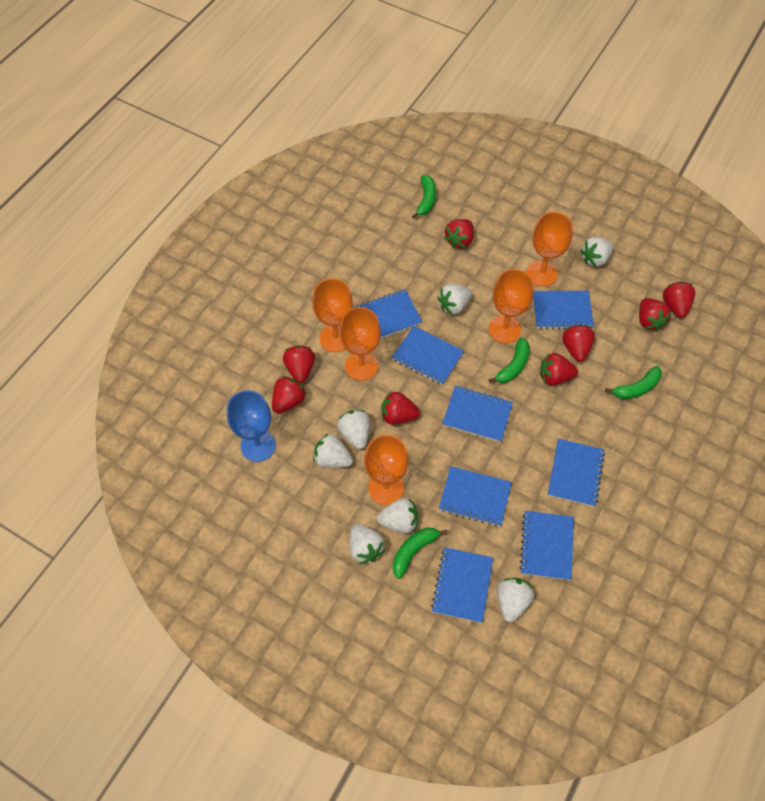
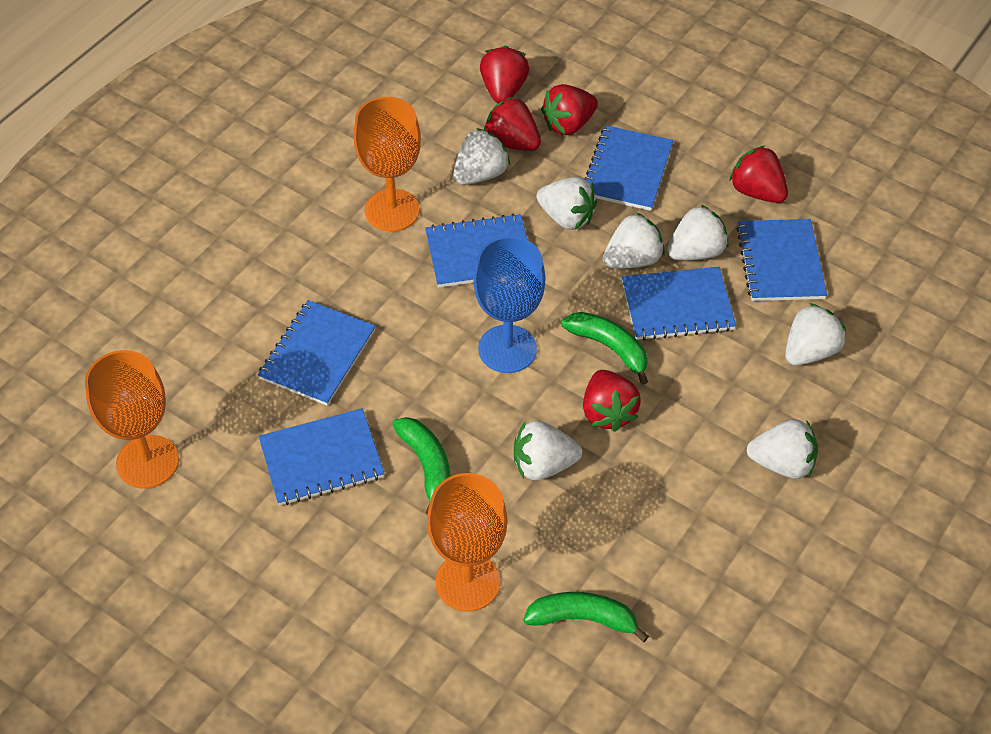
blue notebook: 8 -> 6
green banana: 4 -> 3
orange goblet: 5 -> 3
red strawberry: 8 -> 5

